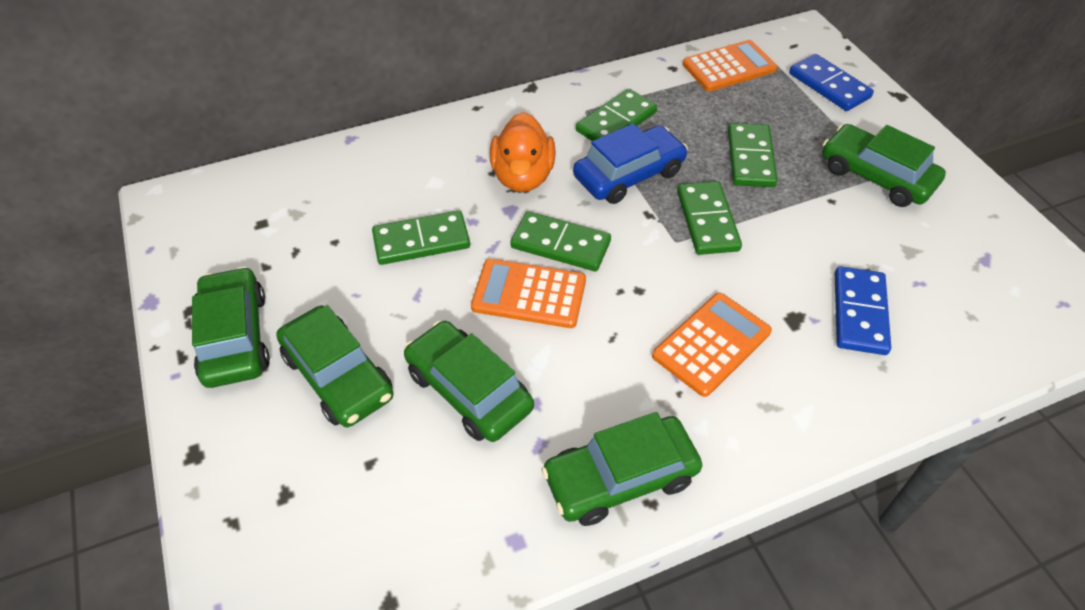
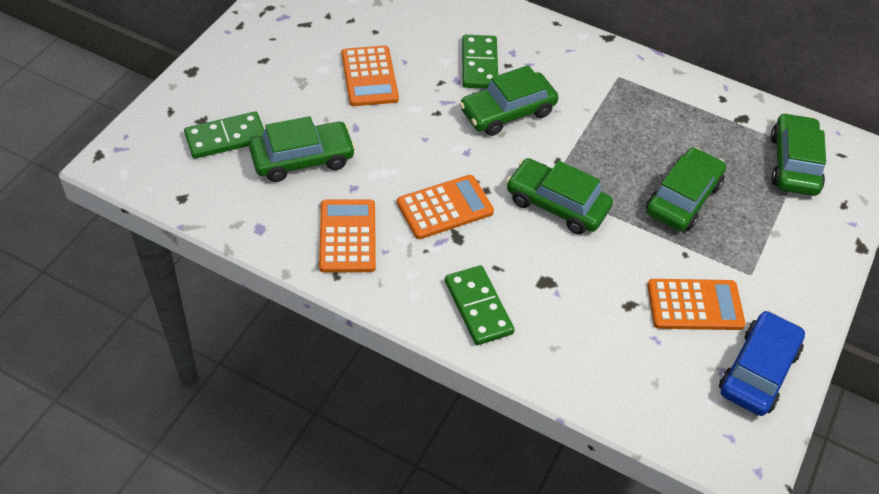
blue domino: 2 -> 0
green domino: 5 -> 3
orange calculator: 3 -> 4
orange duck: 1 -> 0

